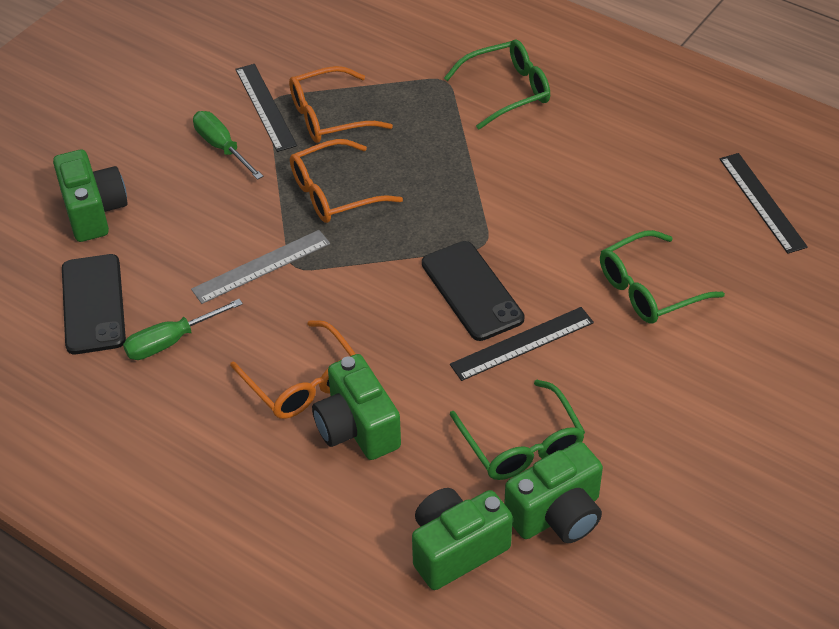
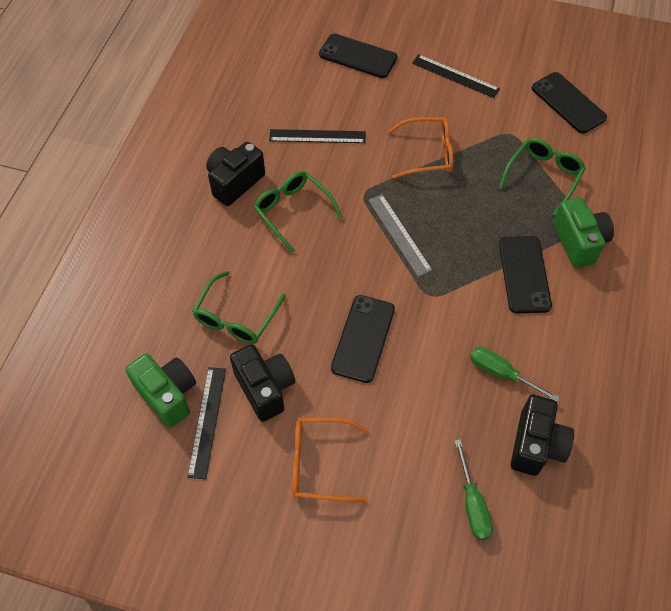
black camera: 0 -> 3
black phone: 2 -> 4
green camera: 4 -> 2
orange glasses: 3 -> 2

